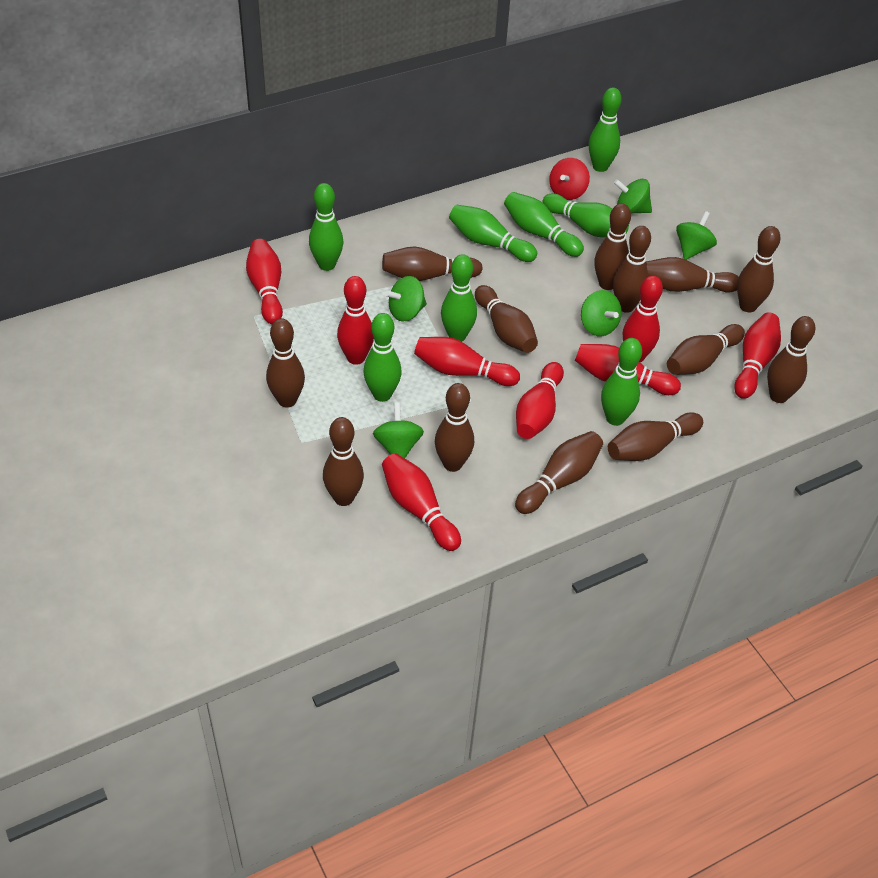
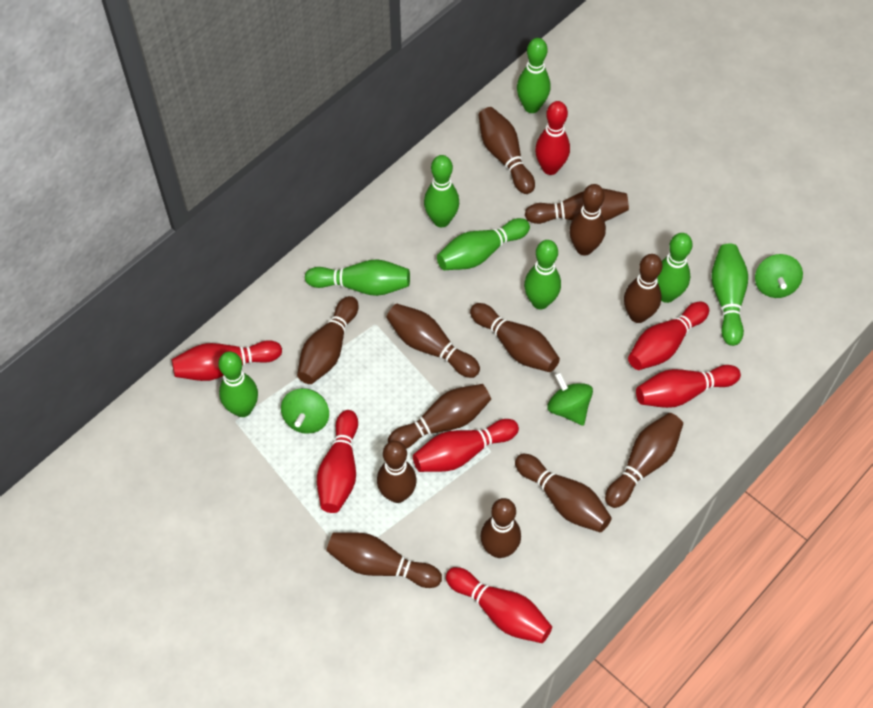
green spinning top: 5 -> 3
red bowling pin: 8 -> 7
red spinning top: 1 -> 0

